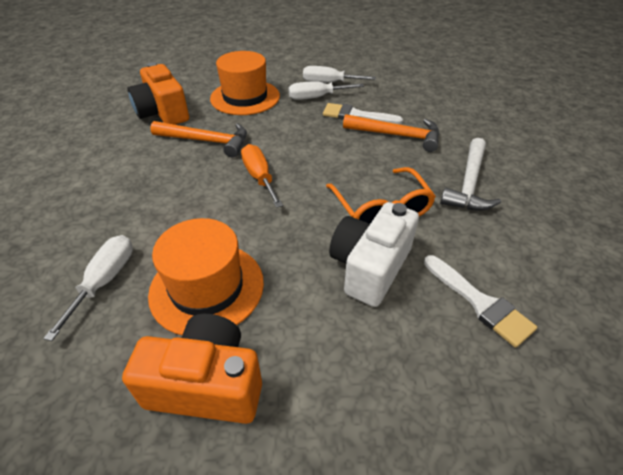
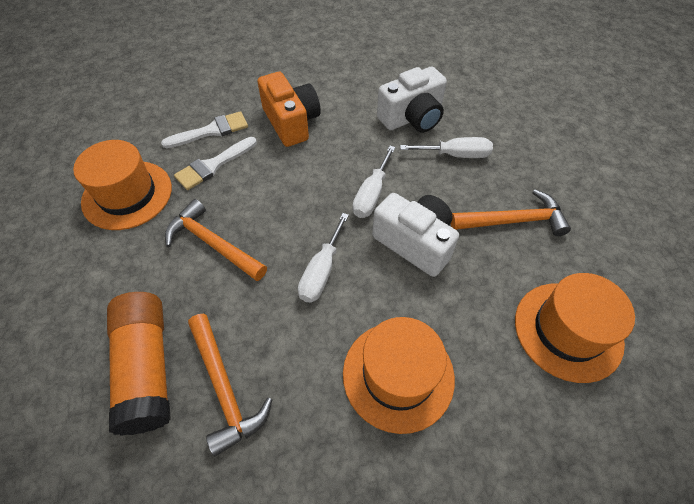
orange camera: 2 -> 1
orange glasses: 1 -> 0
orange glue stick: 0 -> 1
orange hammer: 2 -> 3
orange hat: 2 -> 3
orange screwdriver: 1 -> 0
white camera: 1 -> 2
white hammer: 1 -> 0

